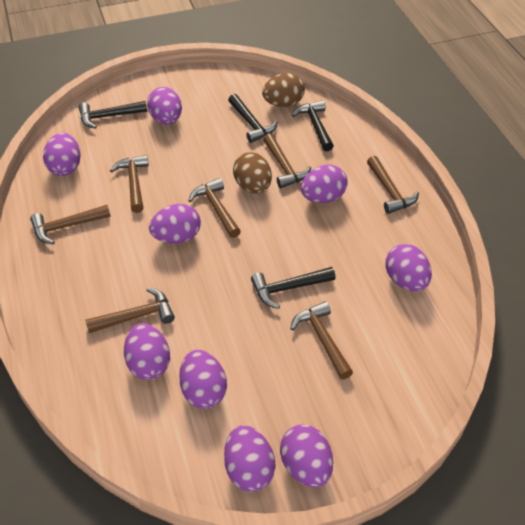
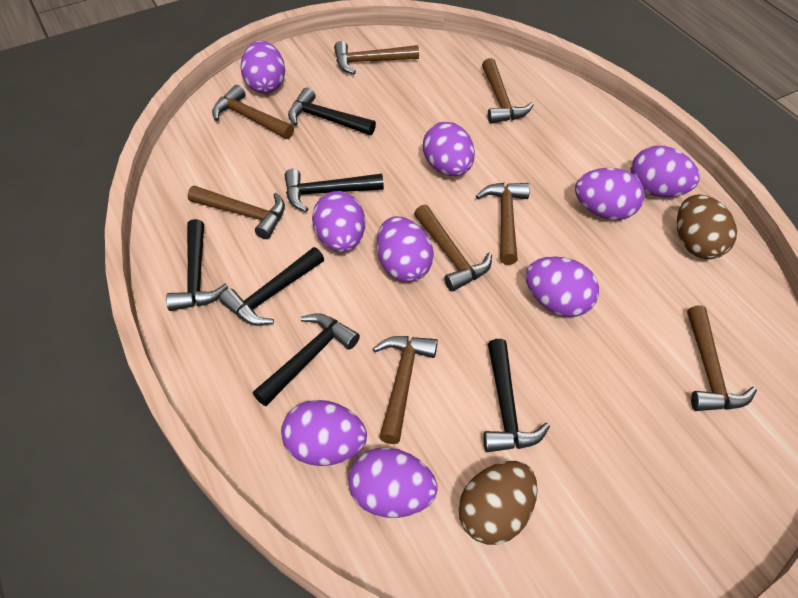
black hammer: 4 -> 6
brown hammer: 7 -> 8

